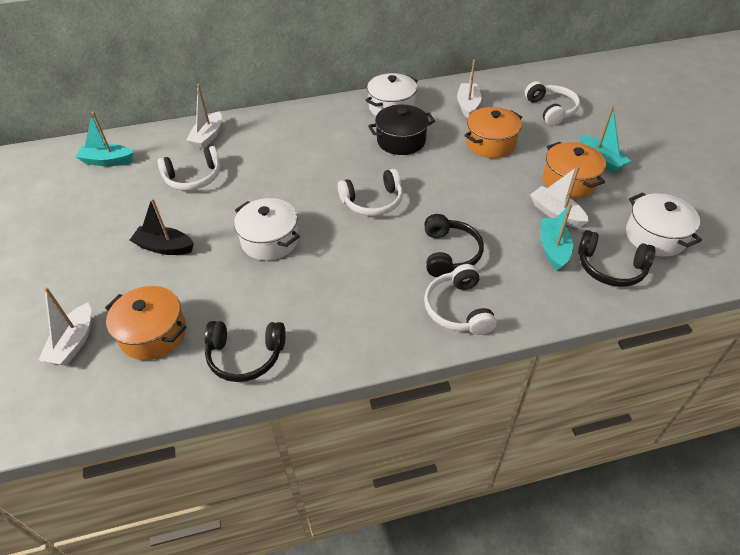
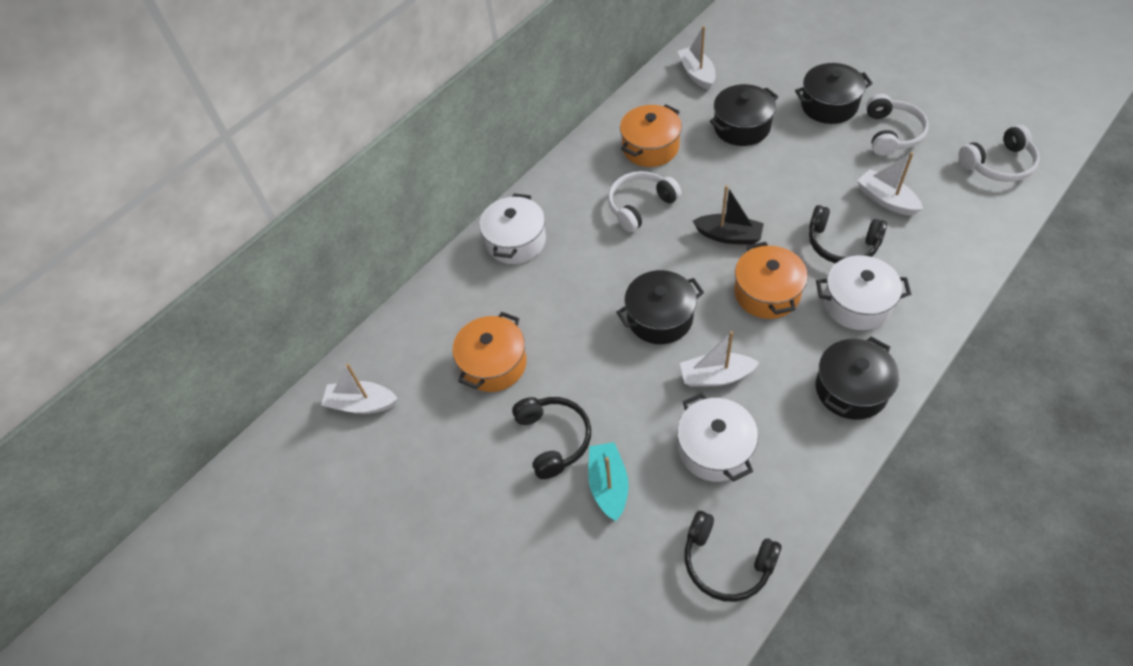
black pot: 1 -> 4
turquoise boat: 3 -> 1
white headphones: 4 -> 3

